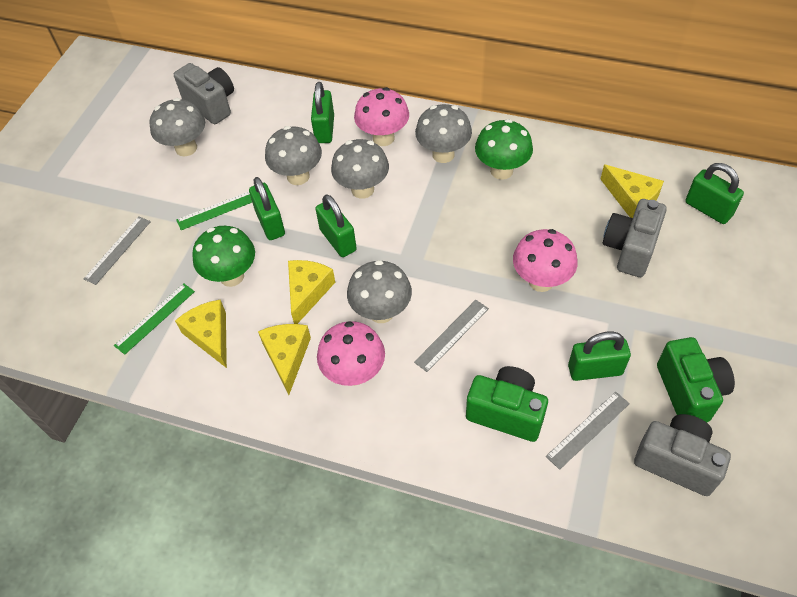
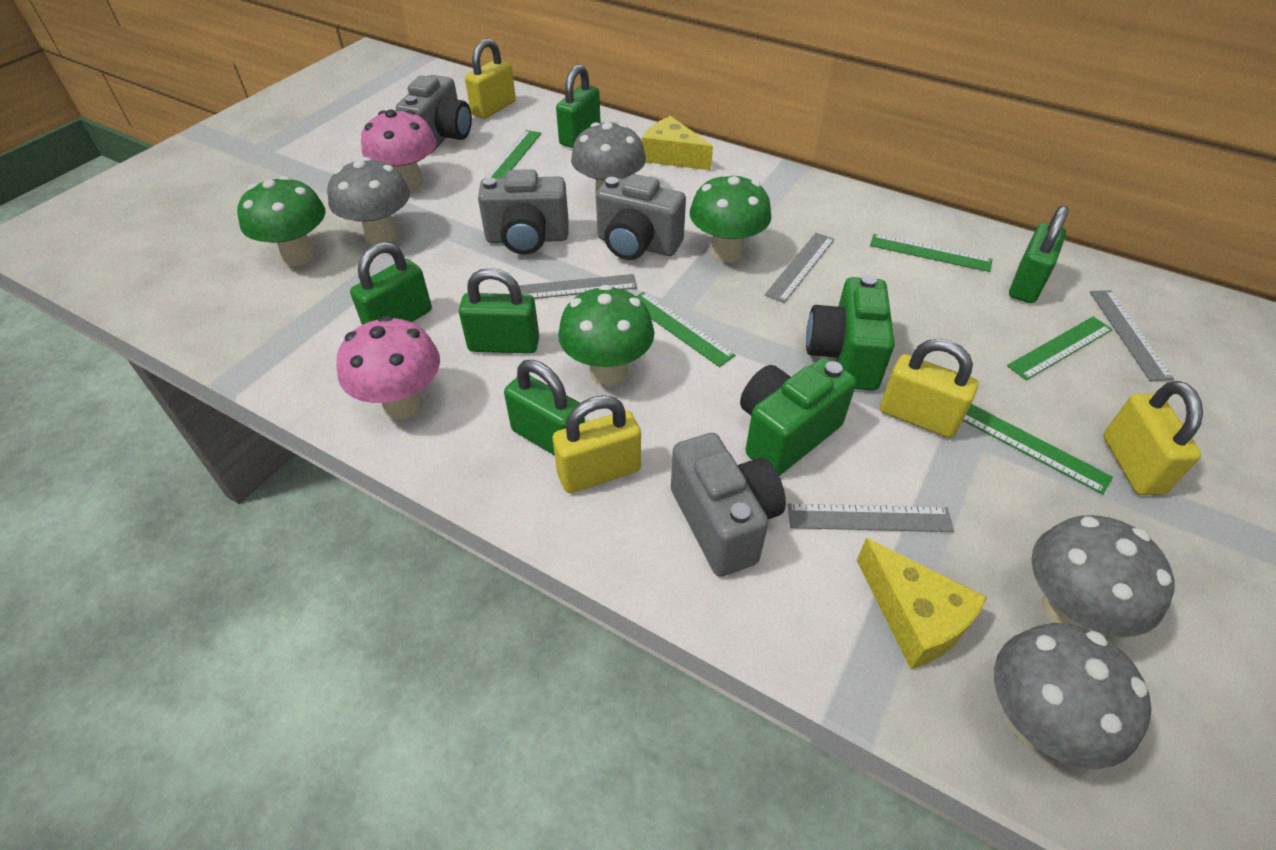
green mushroom: 2 -> 3
green ruler: 2 -> 5
grey camera: 3 -> 4
grey mushroom: 5 -> 4
grey ruler: 3 -> 4
pink mushroom: 3 -> 2
yellow cheese: 4 -> 2
yellow padlock: 0 -> 4

